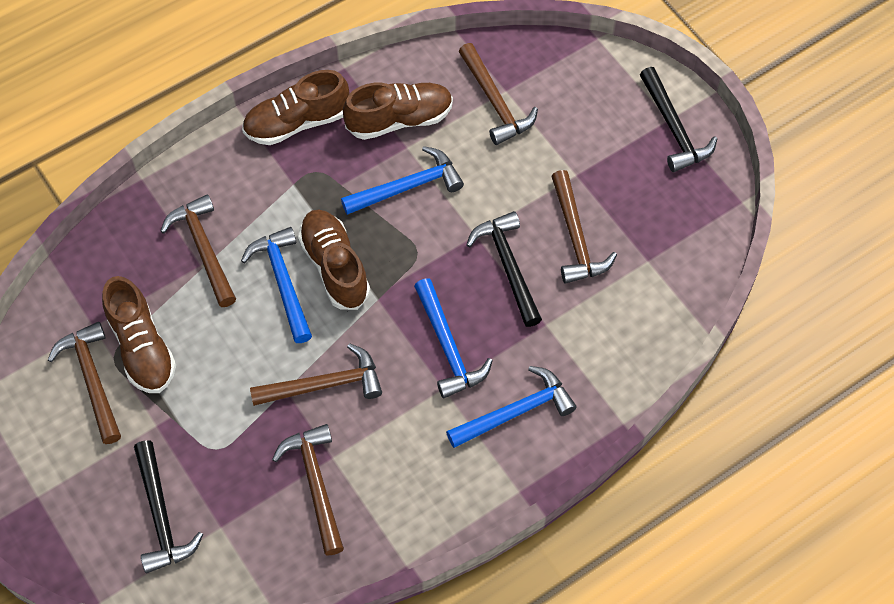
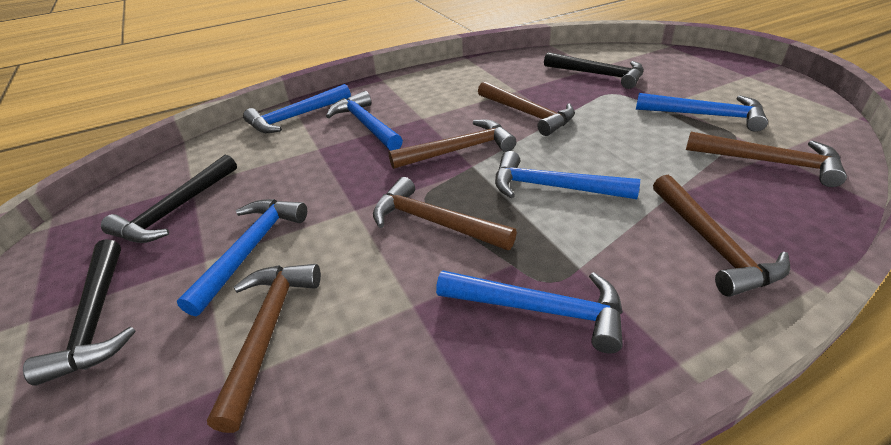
blue hammer: 4 -> 6
brown shoe: 4 -> 0

